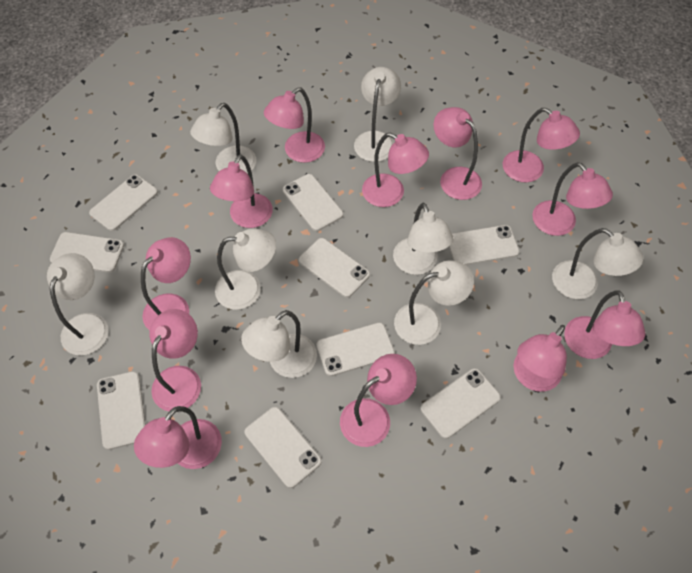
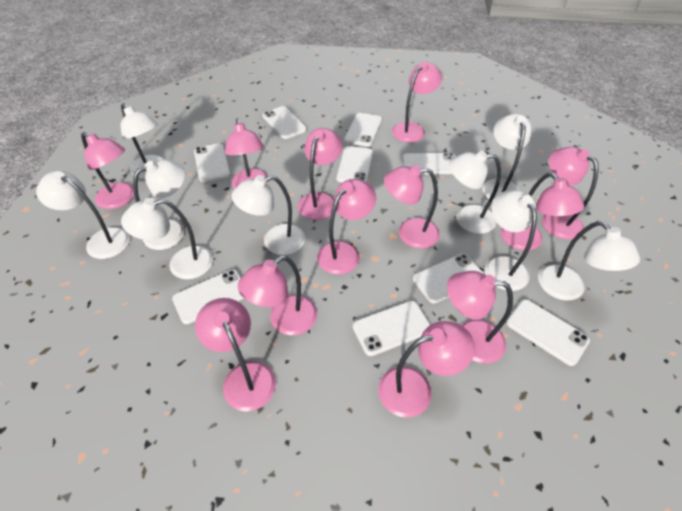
white lamp: 8 -> 9

